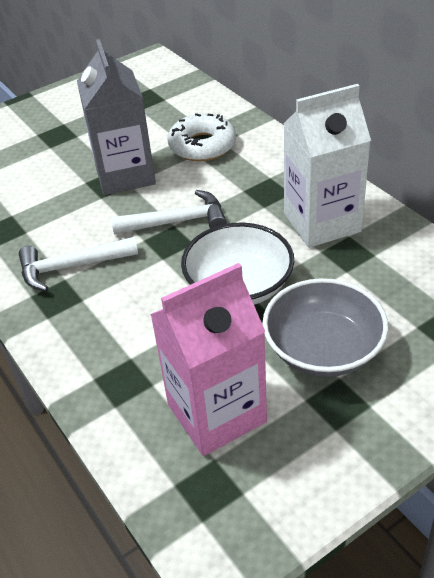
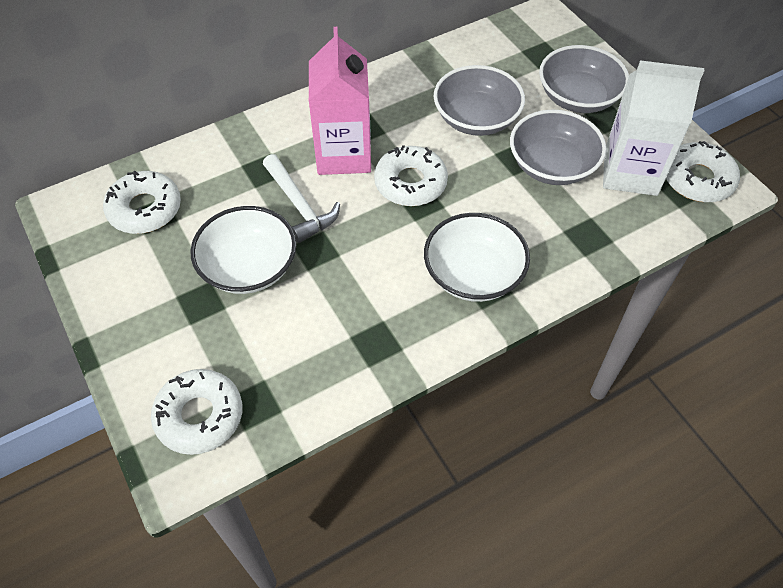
grey bowl: 1 -> 3
grey carton: 1 -> 0
white bowl: 1 -> 2
white donut: 1 -> 4
white hammer: 2 -> 1

